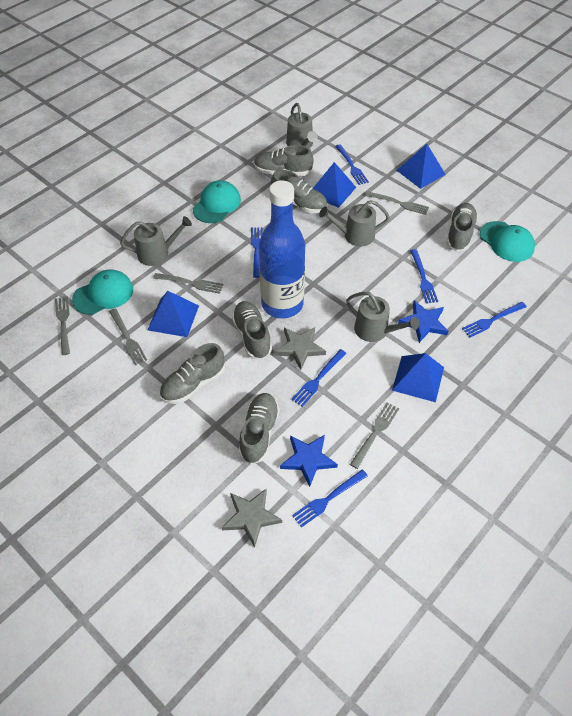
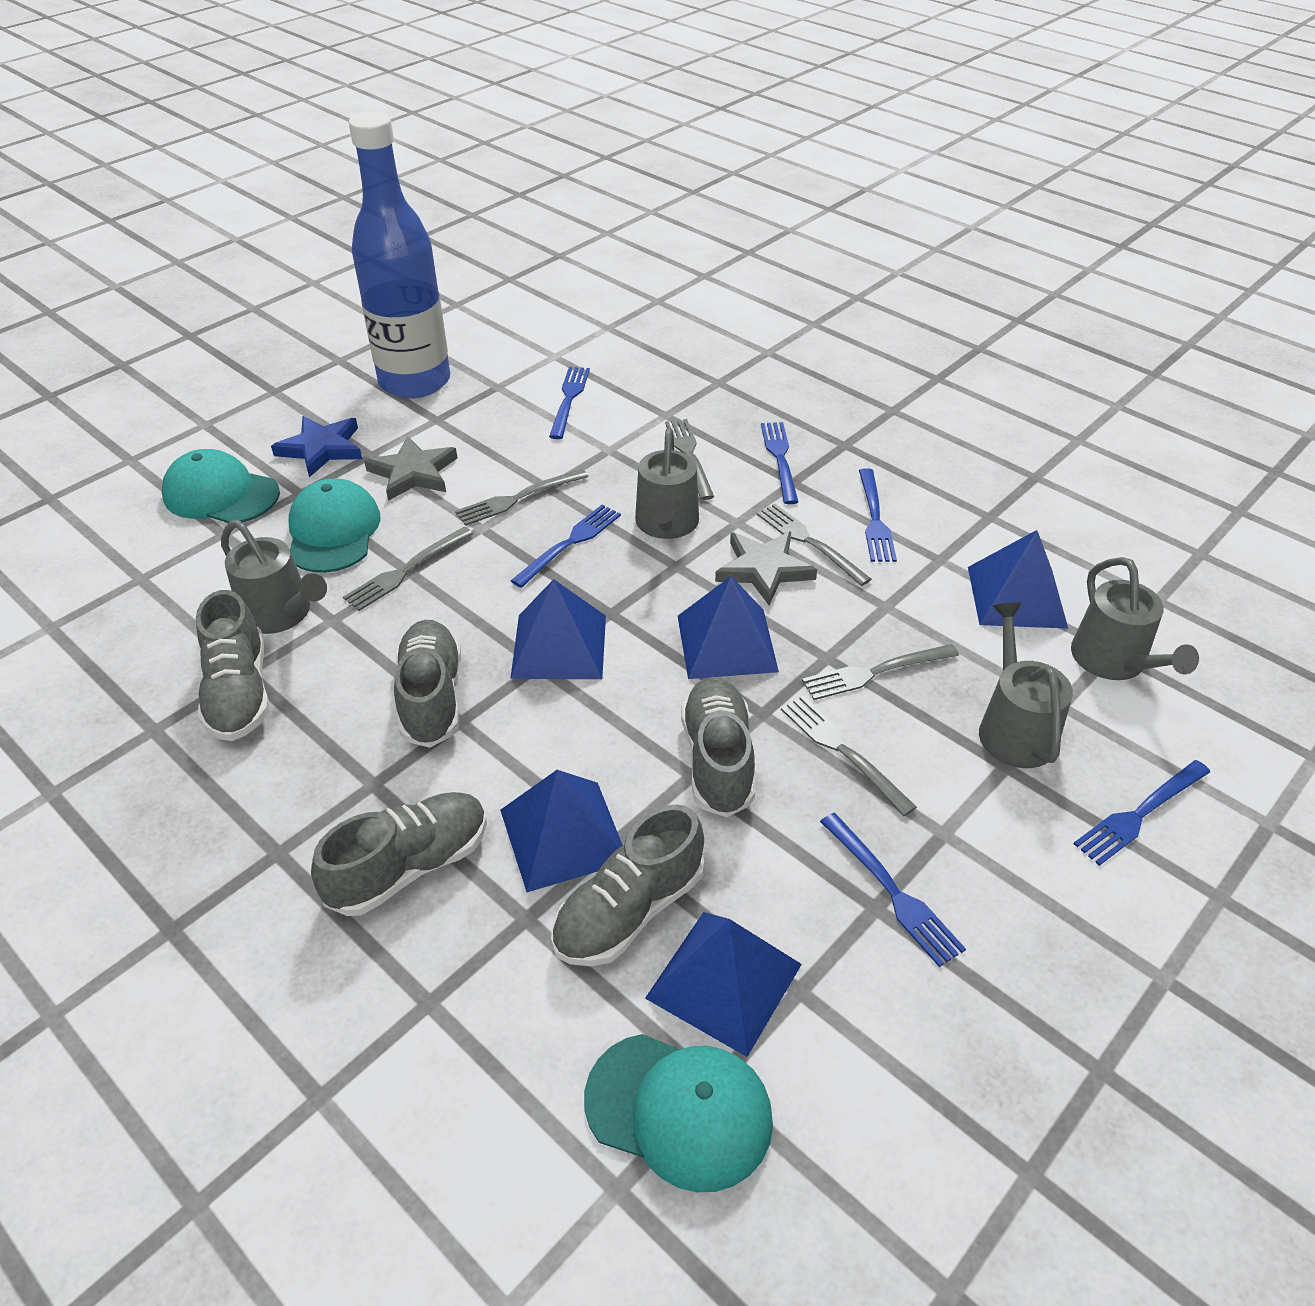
blue pyramid: 4 -> 5
blue star: 2 -> 1
grey fork: 5 -> 6
grey shoe: 6 -> 5

